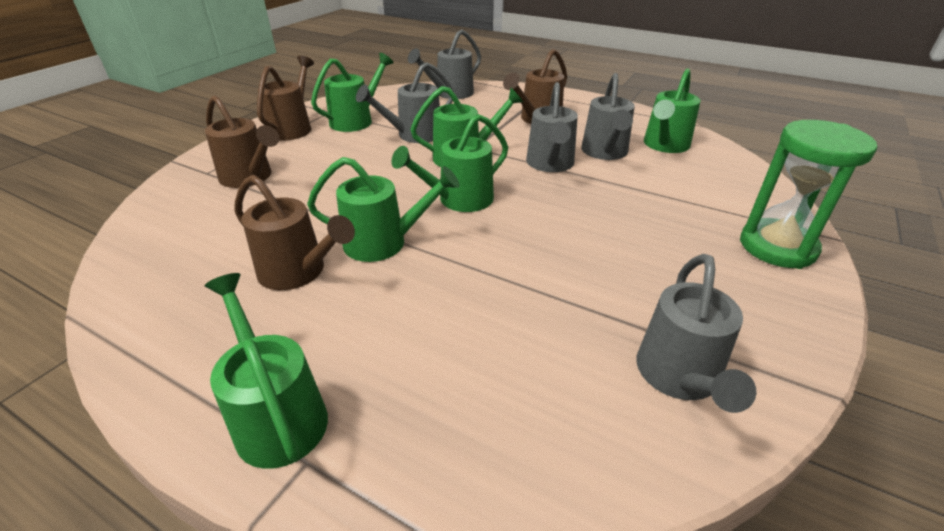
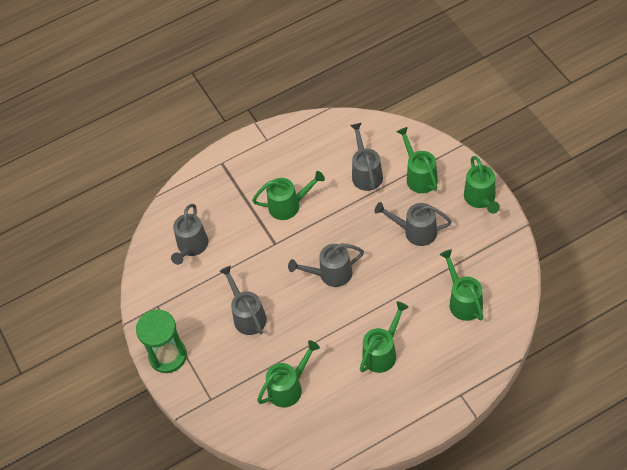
brown watering can: 4 -> 0

